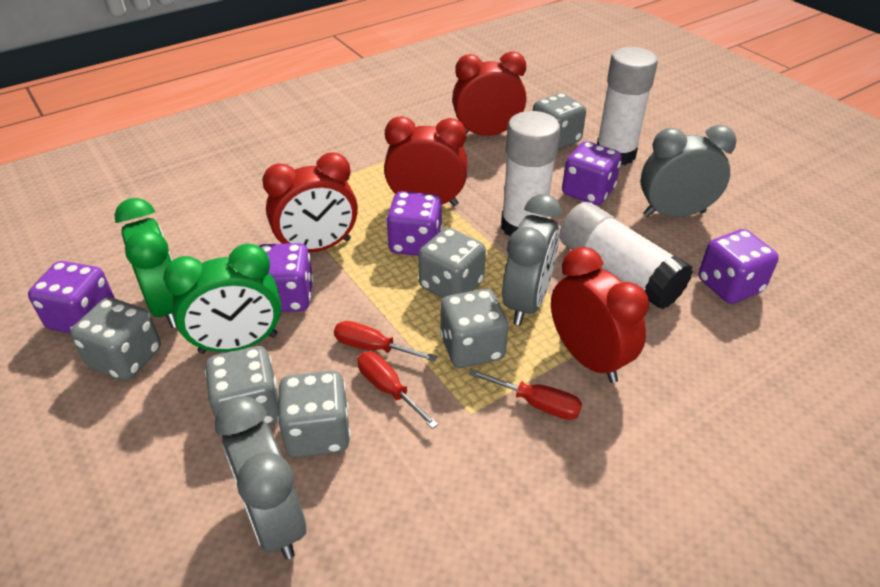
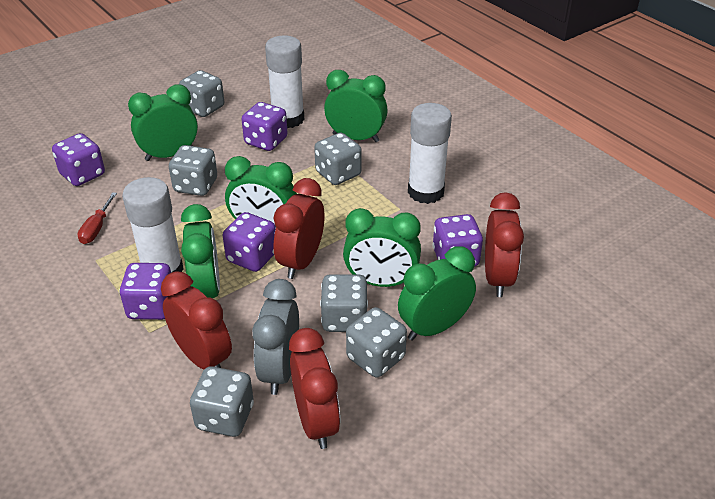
green clock: 2 -> 6
grey clock: 3 -> 1
red screwdriver: 3 -> 1

